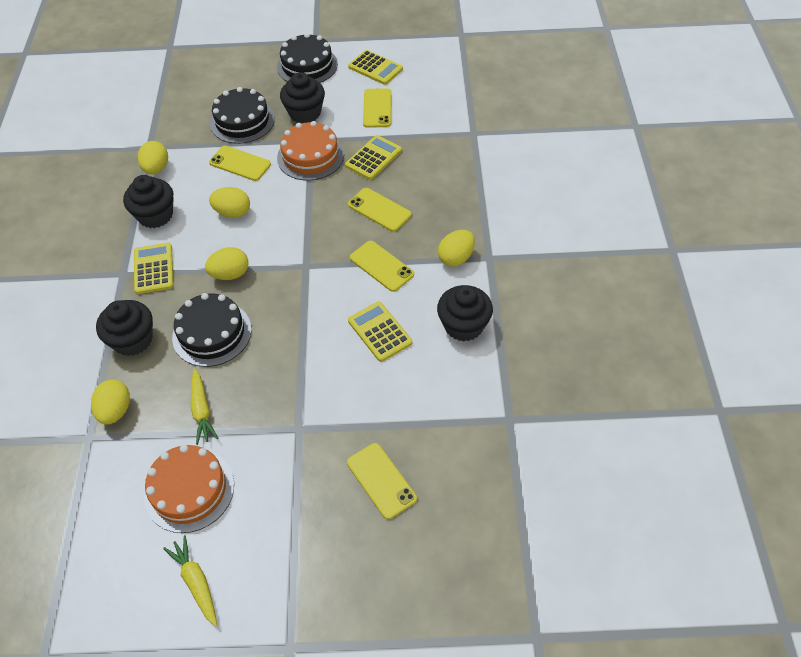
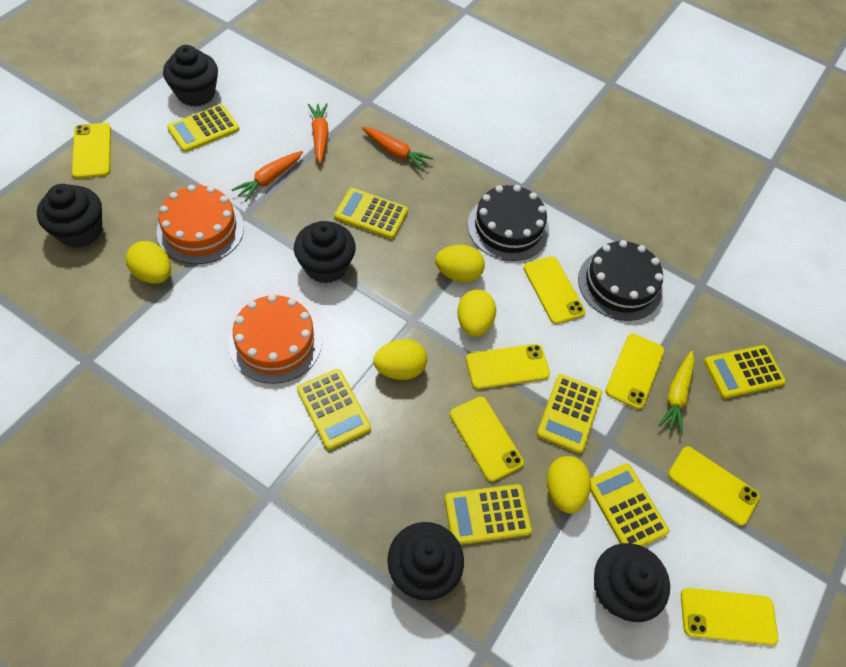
black cake: 3 -> 2
black cupcake: 4 -> 5
orange carrot: 0 -> 3
yellow calculator: 4 -> 7
yellow carrot: 2 -> 1
yellow phone: 5 -> 7

